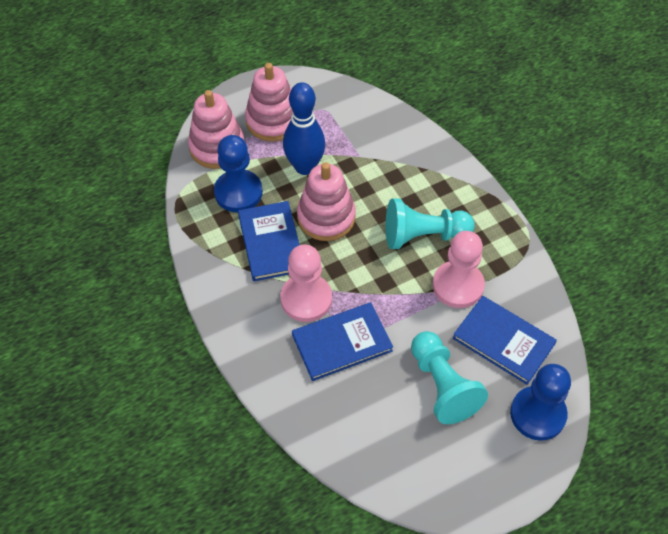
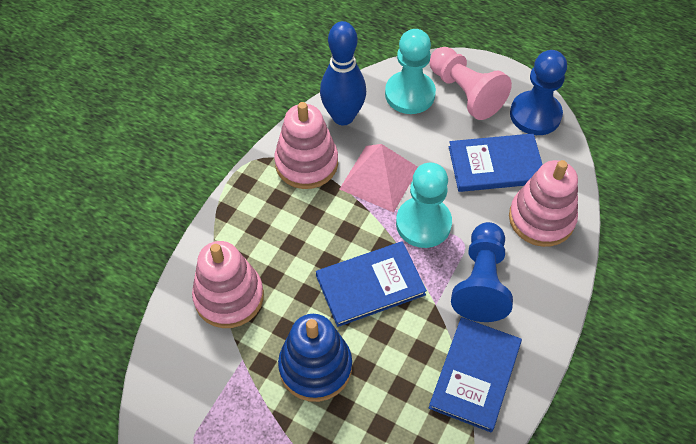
blue stacking toy: 0 -> 1
pink pawn: 2 -> 1
pink pyramid: 0 -> 1

